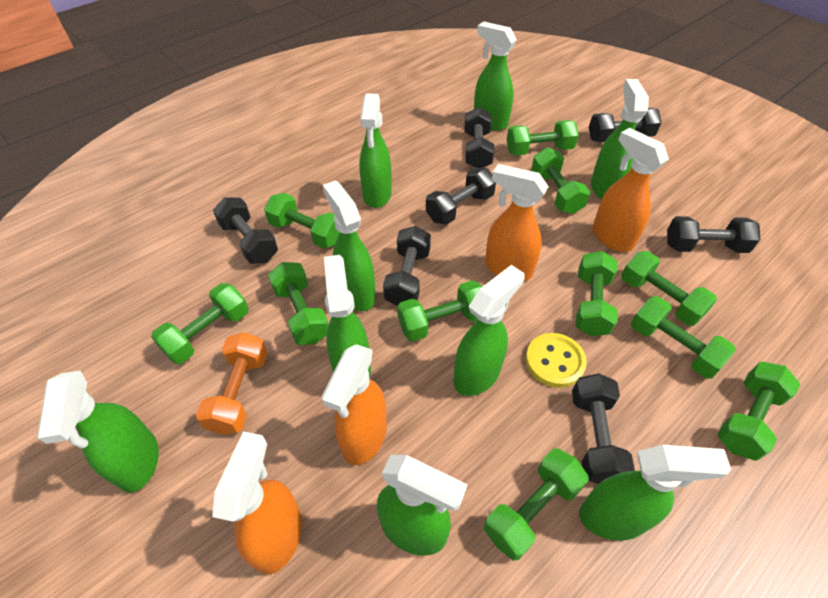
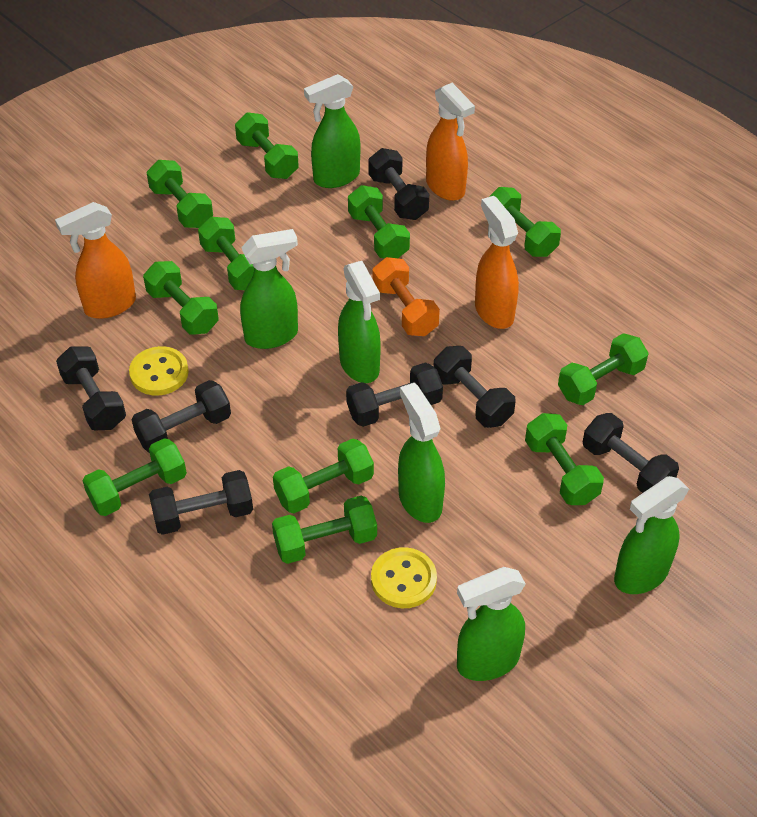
green spray bottle: 9 -> 6
orange spray bottle: 4 -> 3
yellow button: 1 -> 2

